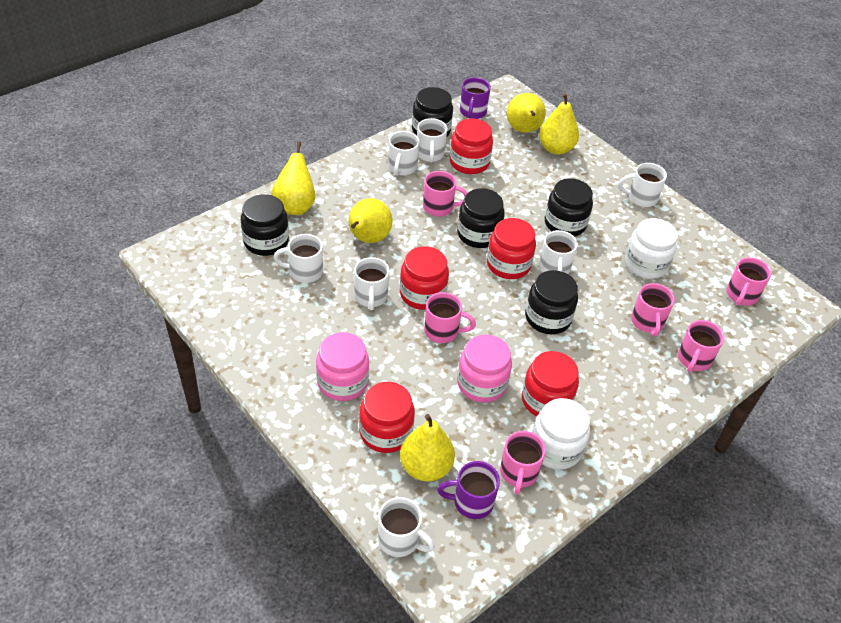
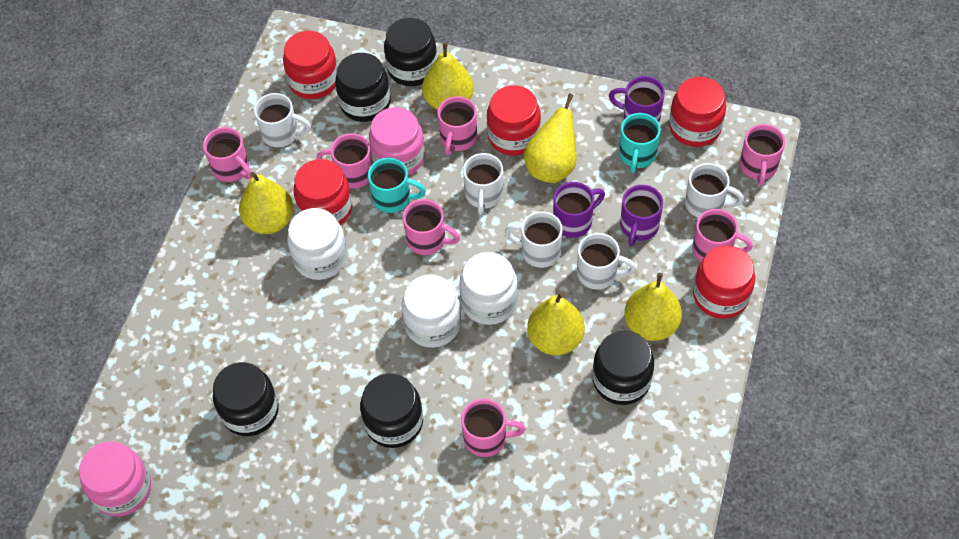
pink mug: 6 -> 7
purple mug: 2 -> 3
turquoise mug: 0 -> 2
white jar: 2 -> 3
white mug: 7 -> 5

